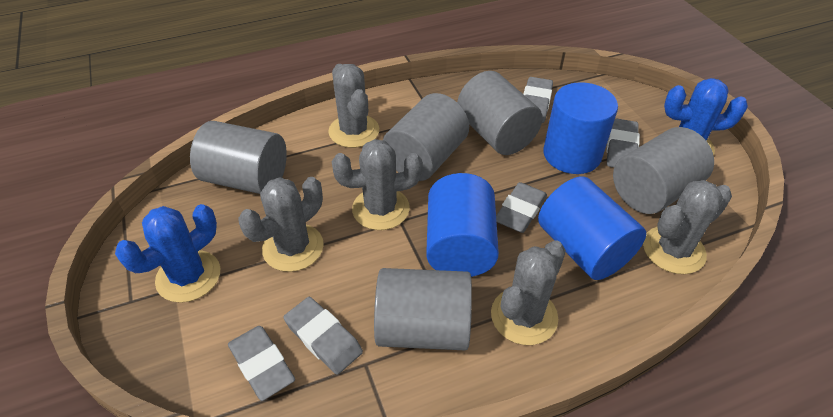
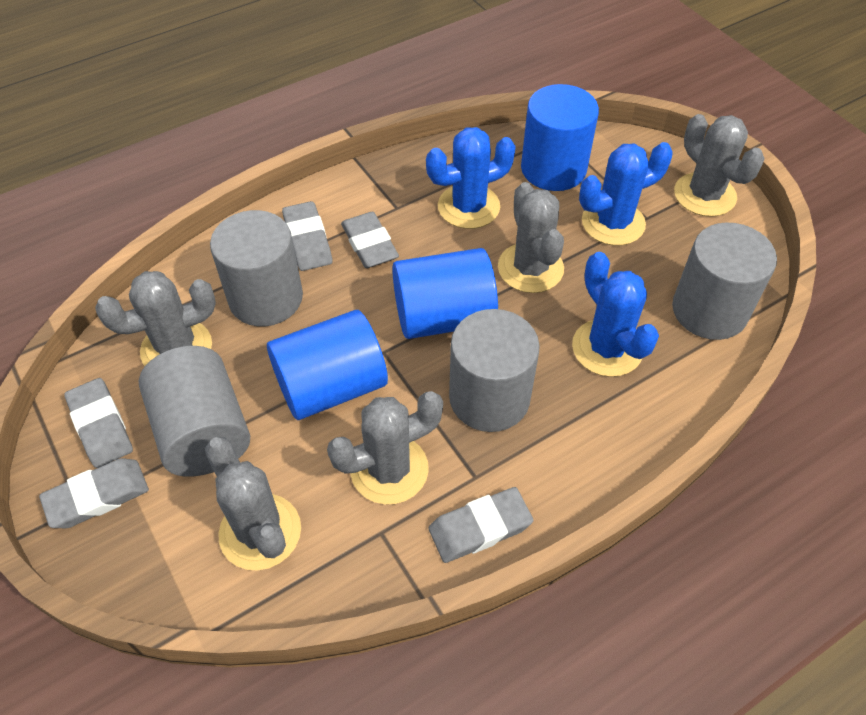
blue cactus: 2 -> 3
grey cylinder: 5 -> 4

